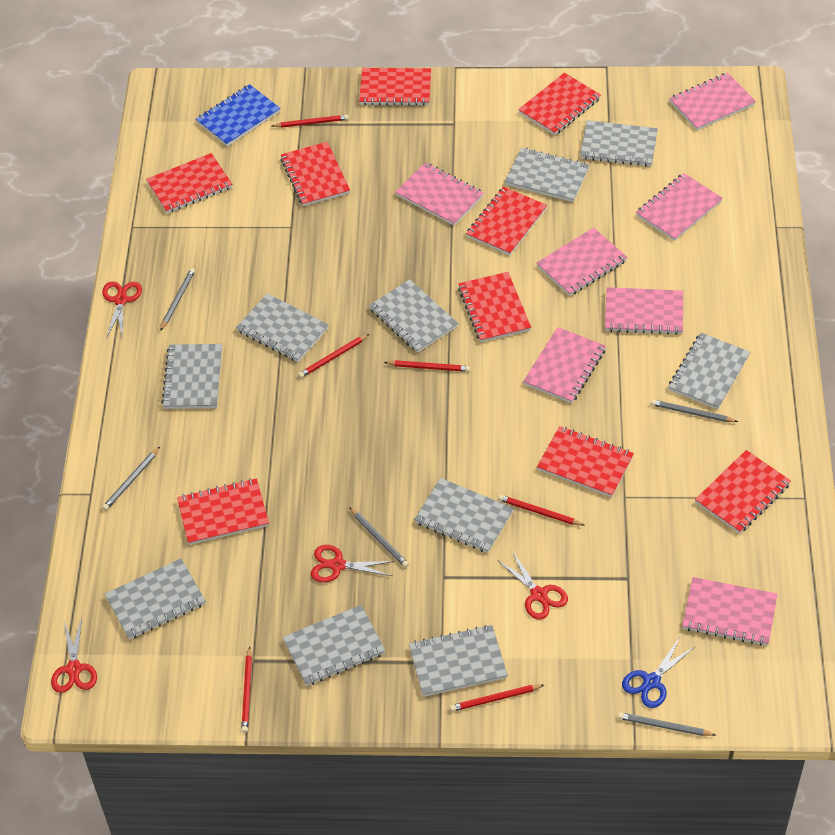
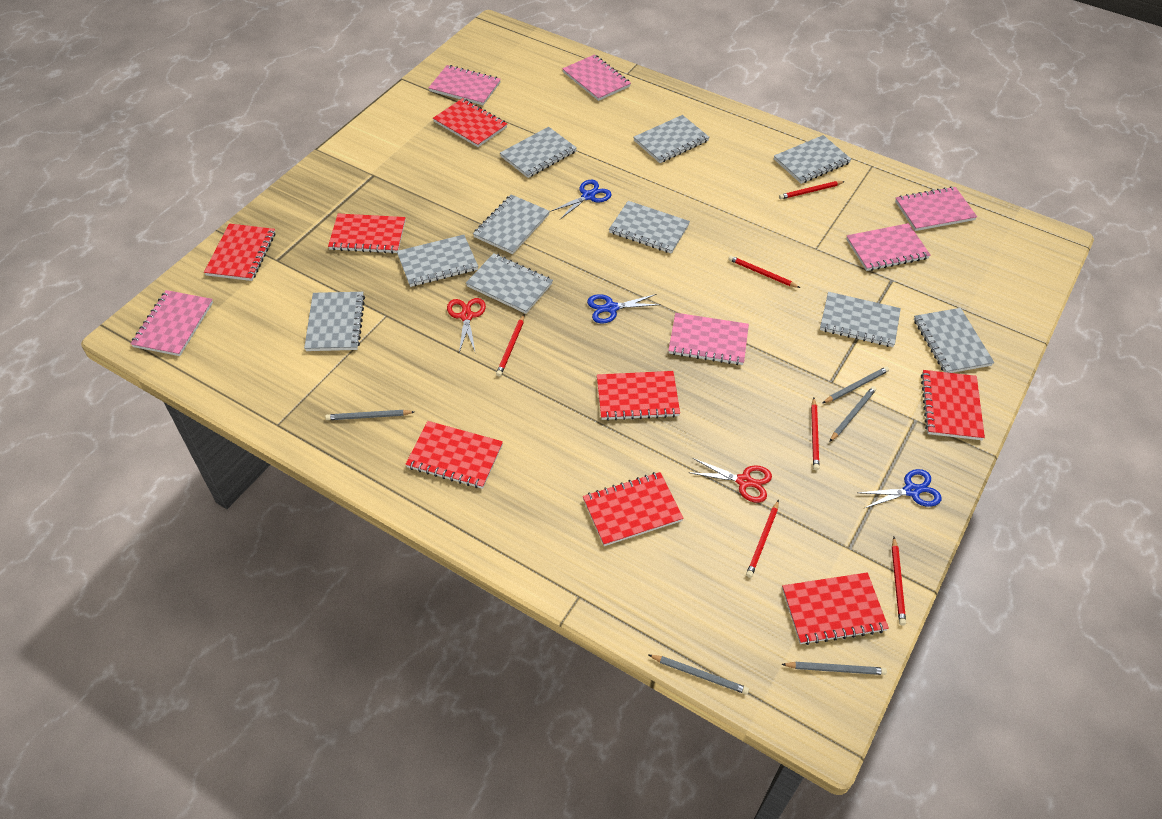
blue notebook: 1 -> 0
blue scissors: 1 -> 3
pink notebook: 7 -> 6
red notebook: 9 -> 8
red scissors: 4 -> 2

